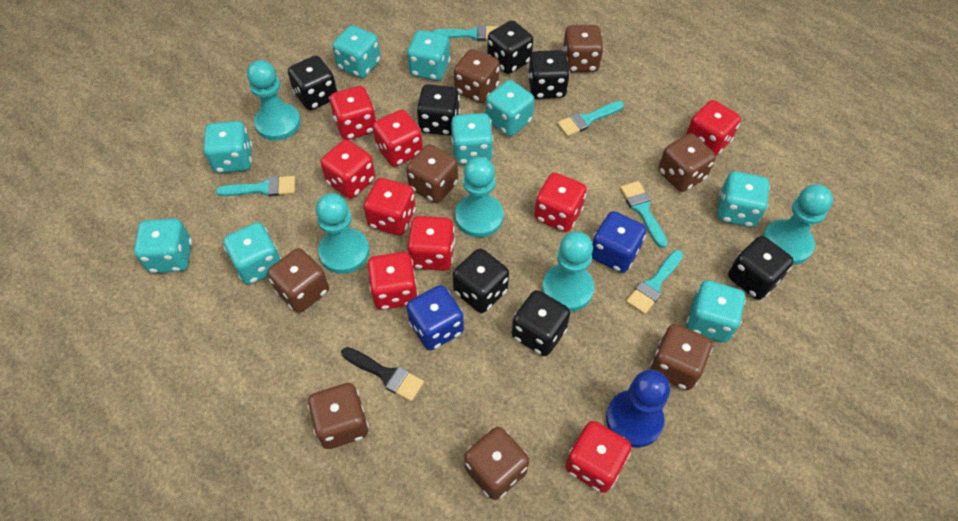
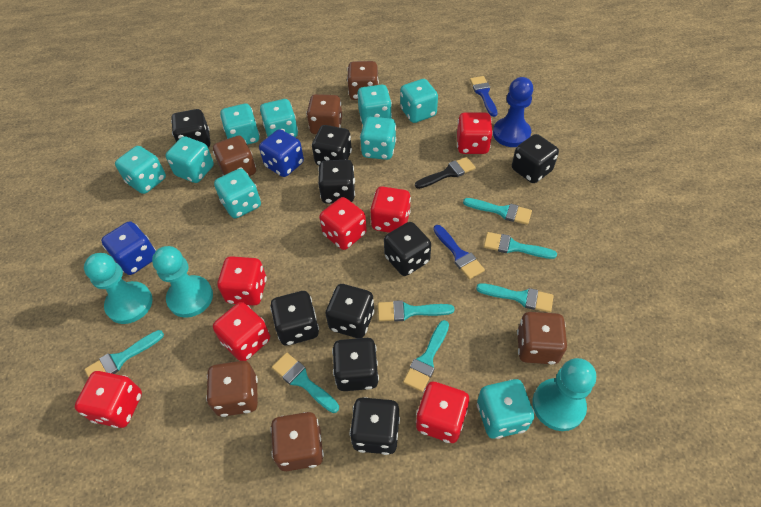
black dice: 7 -> 9
blue brush: 0 -> 2
brown dice: 8 -> 6
red dice: 9 -> 7
turquoise brush: 5 -> 7
turquoise pawn: 5 -> 3

